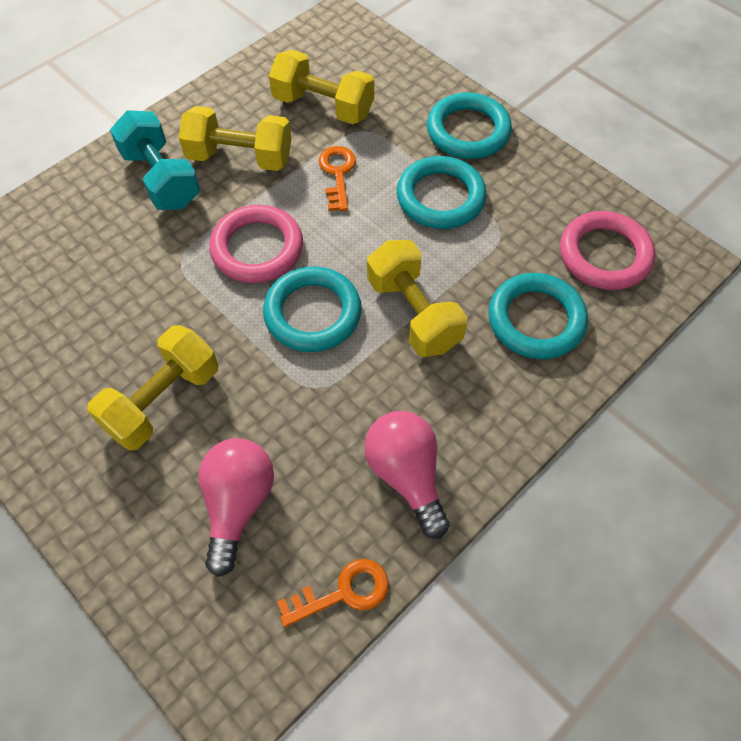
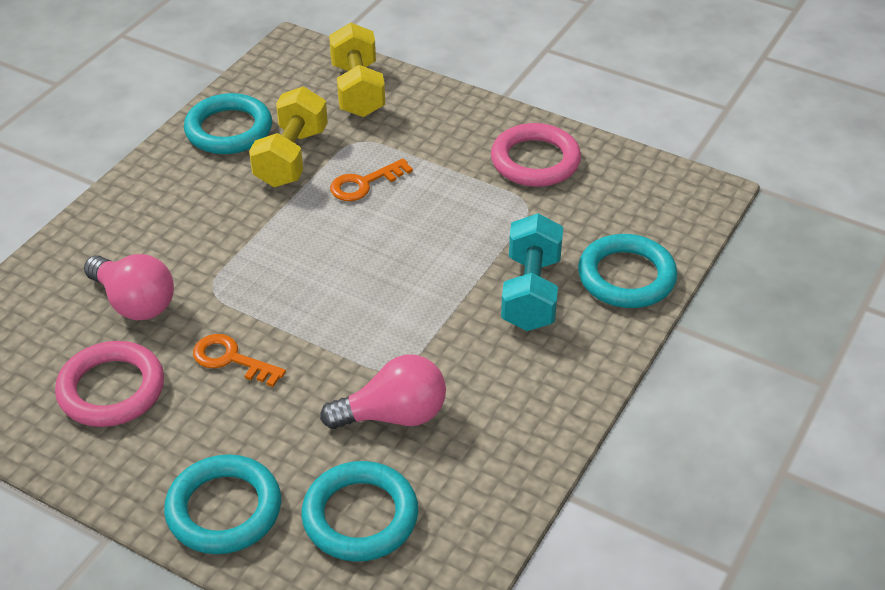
yellow dumbbell: 4 -> 2

